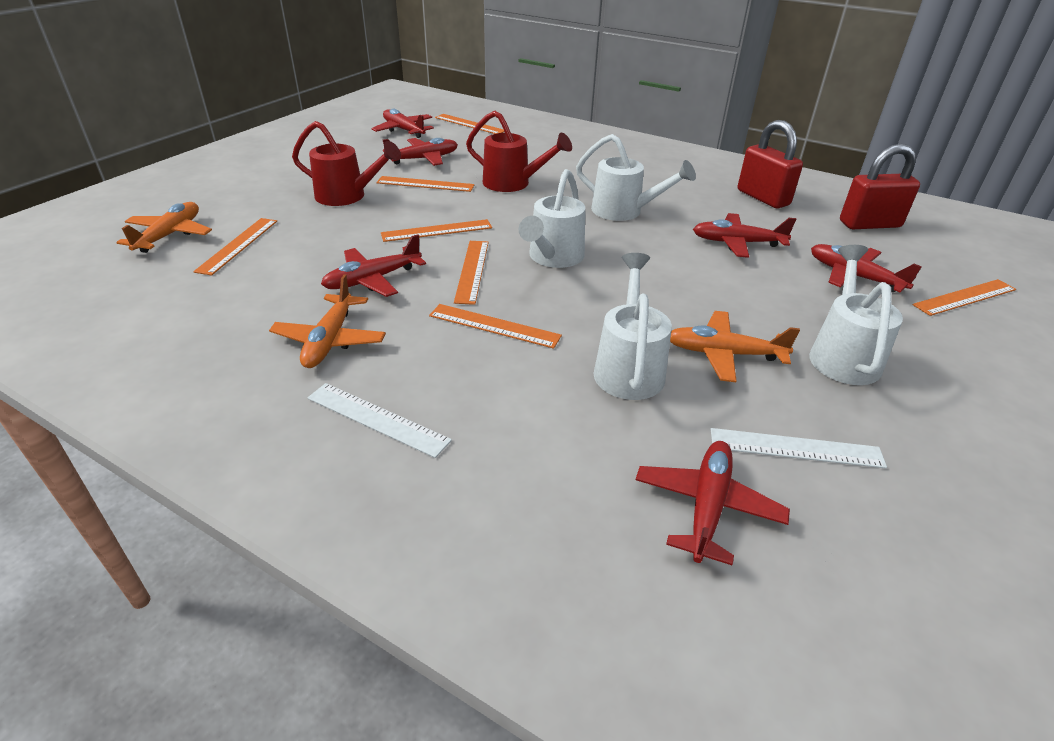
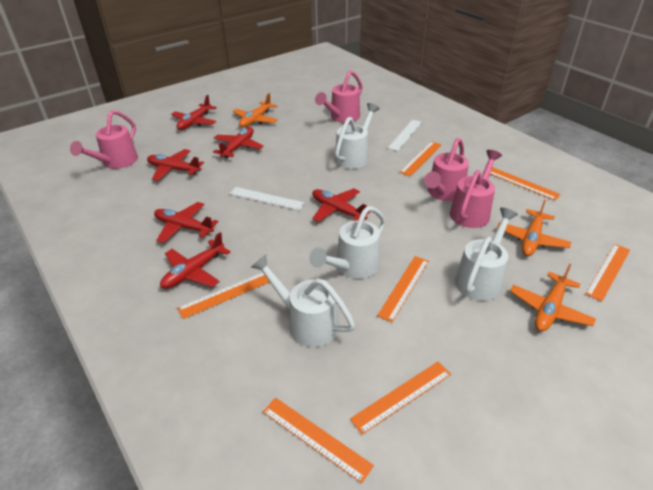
pink watering can: 0 -> 4
red padlock: 2 -> 0
red watering can: 2 -> 0

